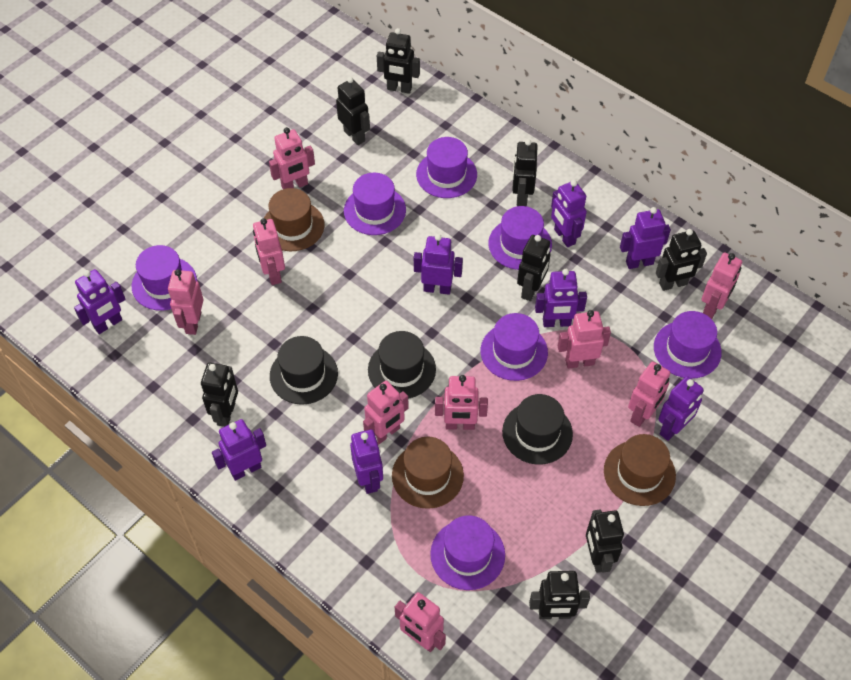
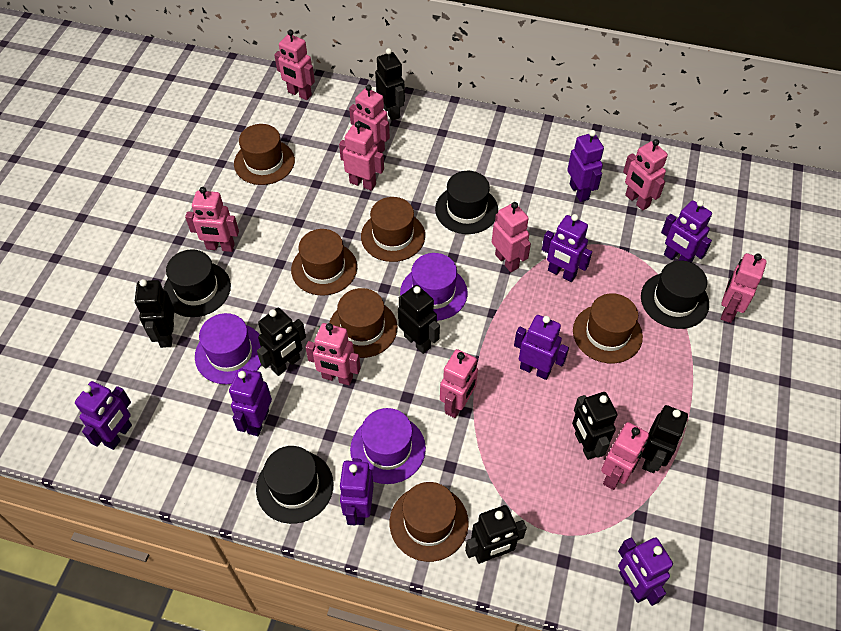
black hat: 3 -> 4
black robot: 8 -> 7
brown hat: 3 -> 6
pink robot: 9 -> 10
purple hat: 7 -> 3

